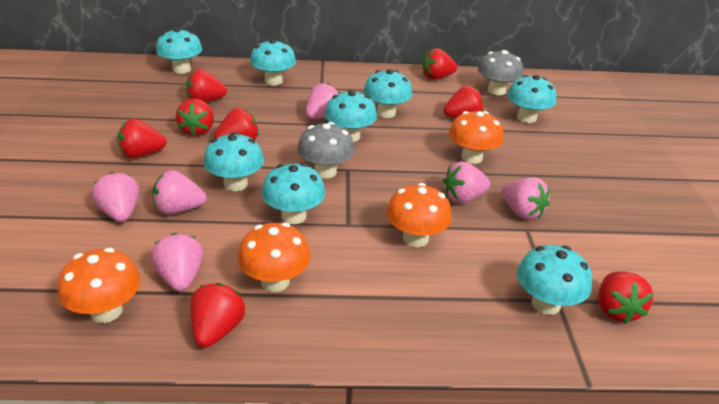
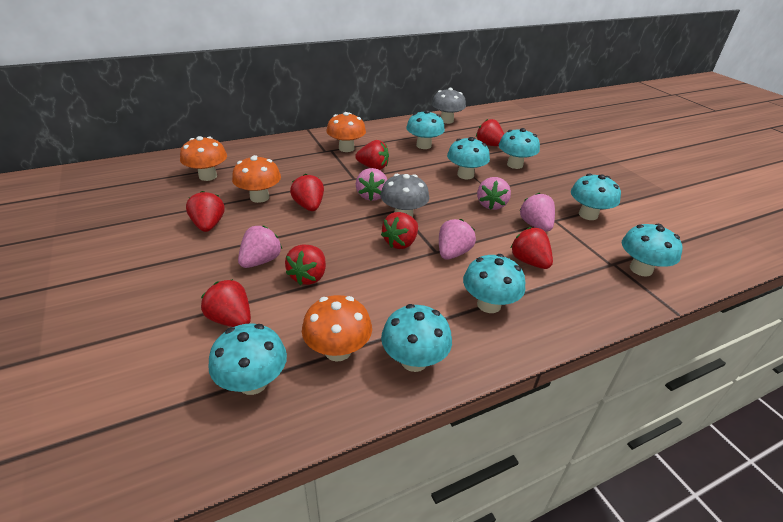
pink strawberry: 6 -> 5

